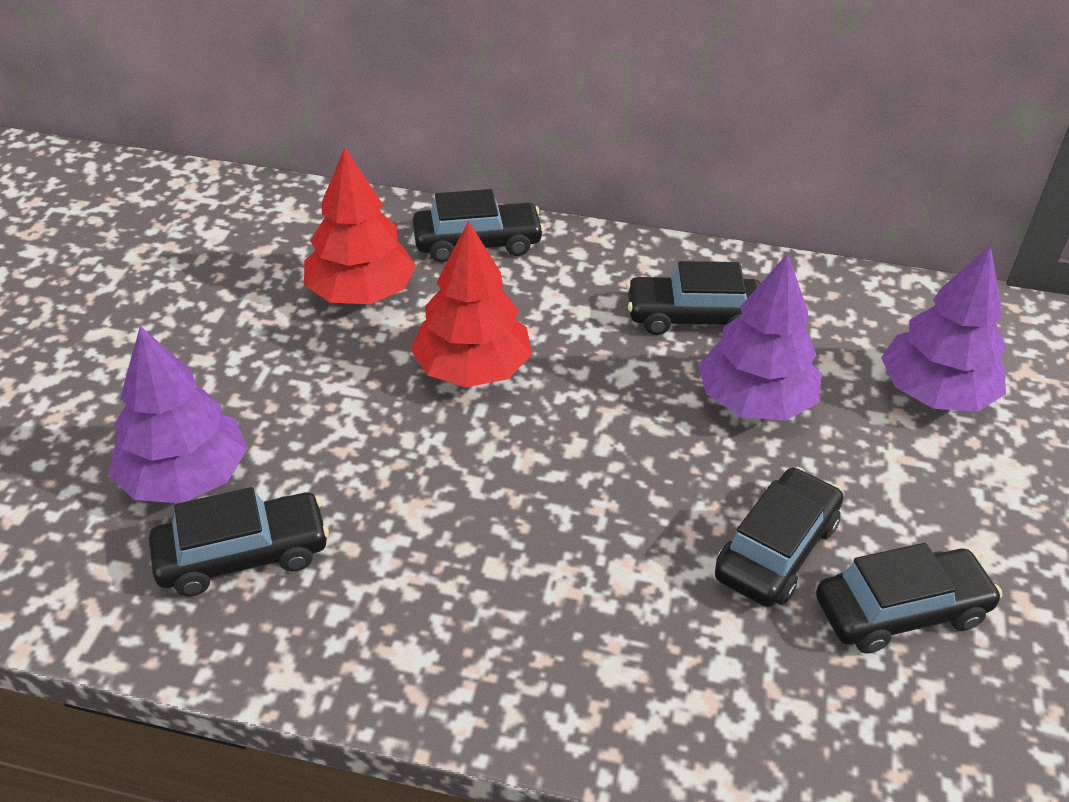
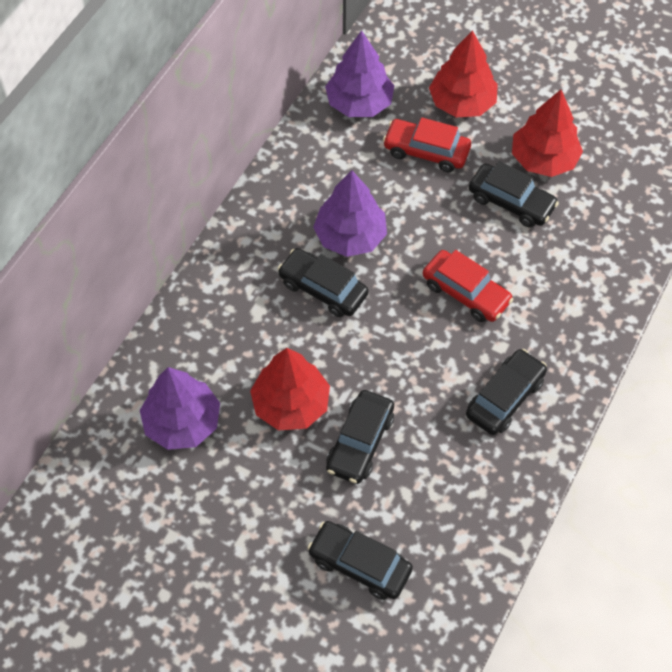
red car: 0 -> 2
red tree: 2 -> 3

